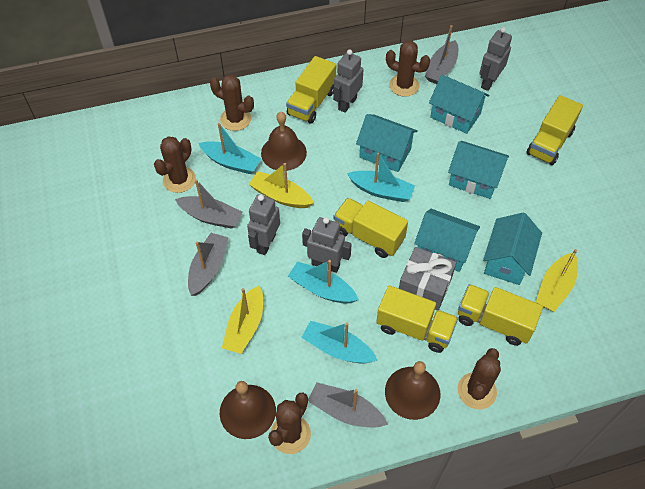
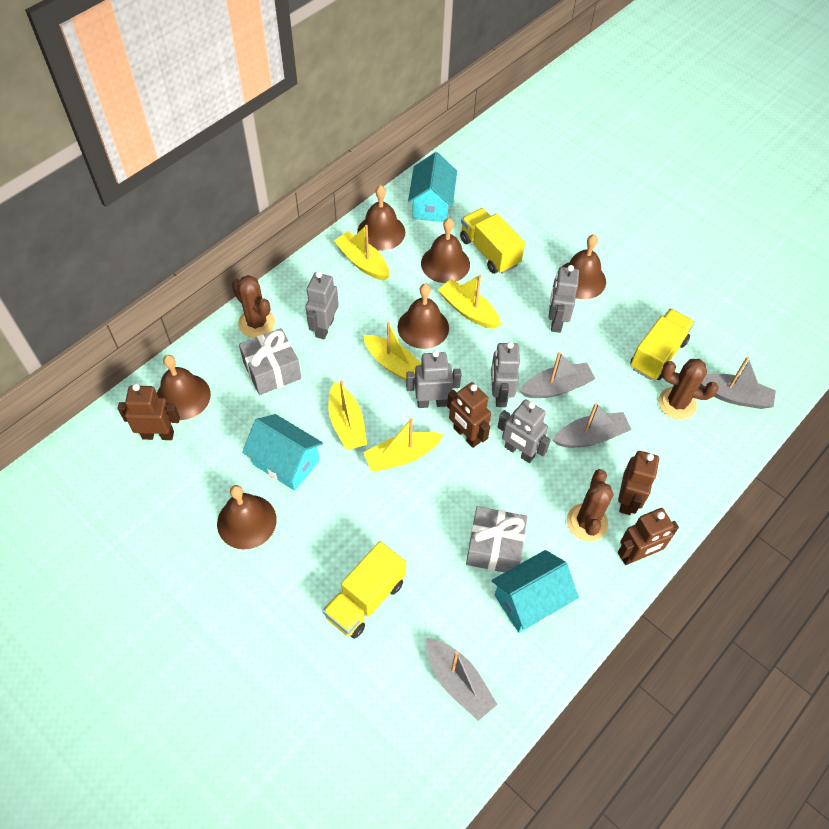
brown bell: 3 -> 6
brown cactus: 5 -> 3
brown robot: 0 -> 4
grey gift: 1 -> 2
grey robot: 4 -> 5
turquoise boat: 4 -> 0
turquoise house: 5 -> 3
yellow boat: 3 -> 5
yellow truck: 5 -> 3

